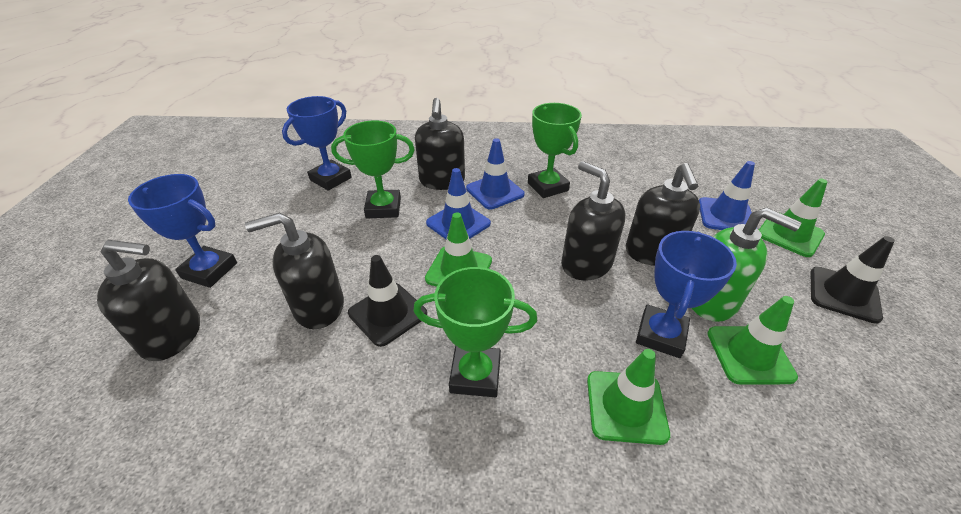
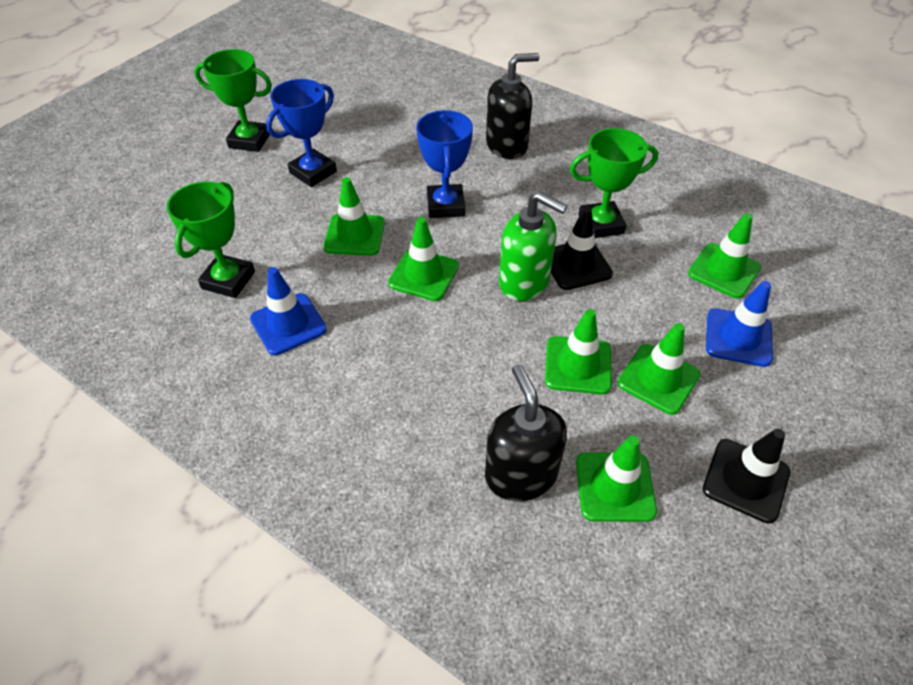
black soap dispenser: 5 -> 2
blue traffic cone: 3 -> 2
blue trophy: 3 -> 2
green traffic cone: 4 -> 6

